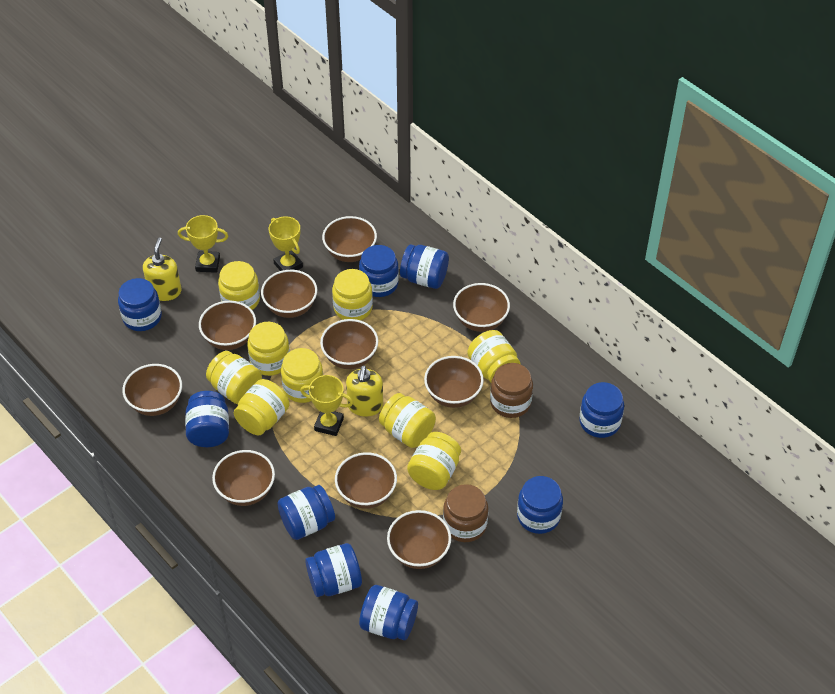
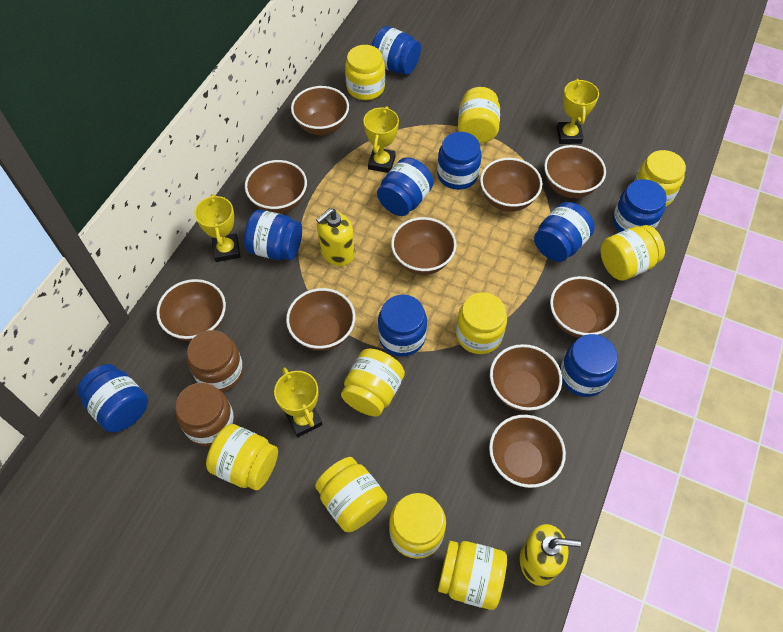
yellow jar: 9 -> 10
yellow trophy: 3 -> 4

